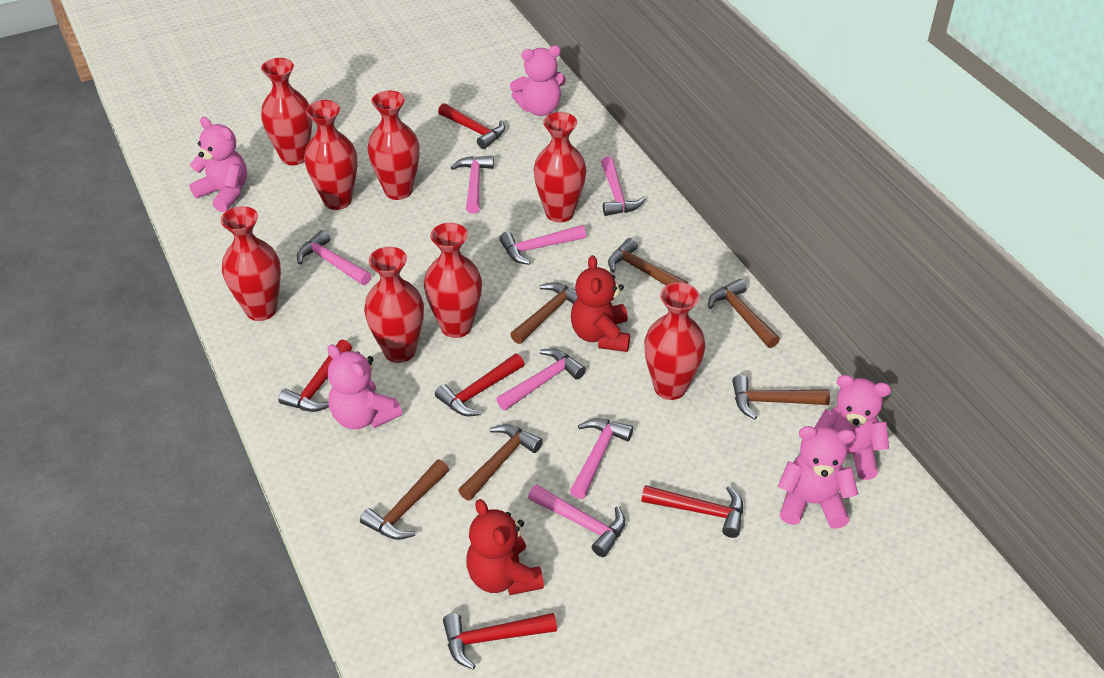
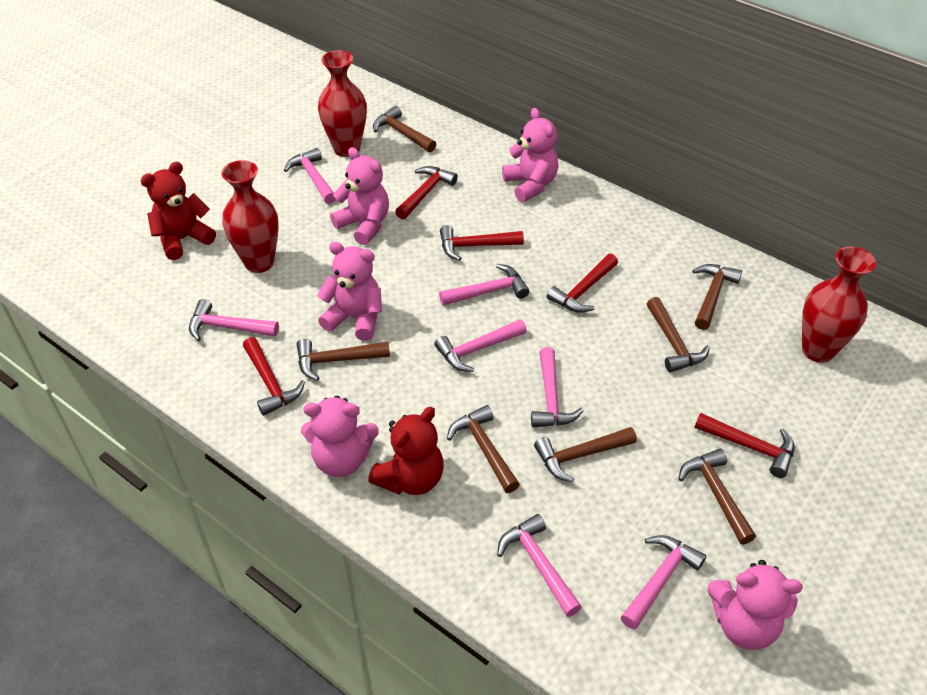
brown hammer: 6 -> 7
red vase: 8 -> 3

